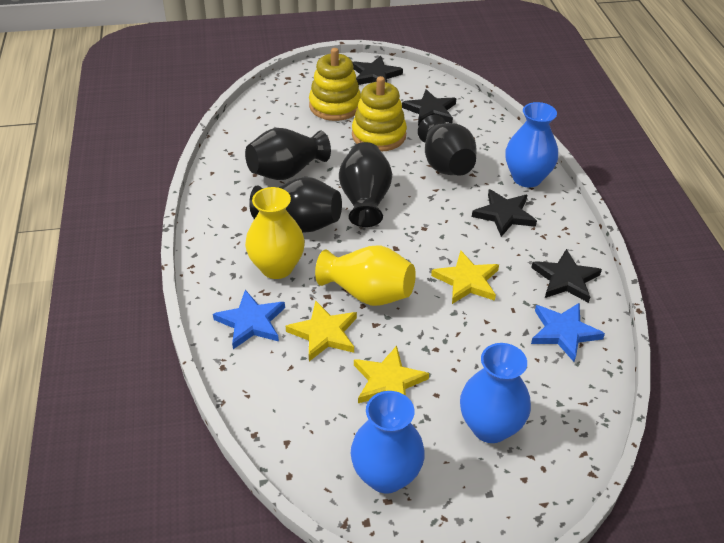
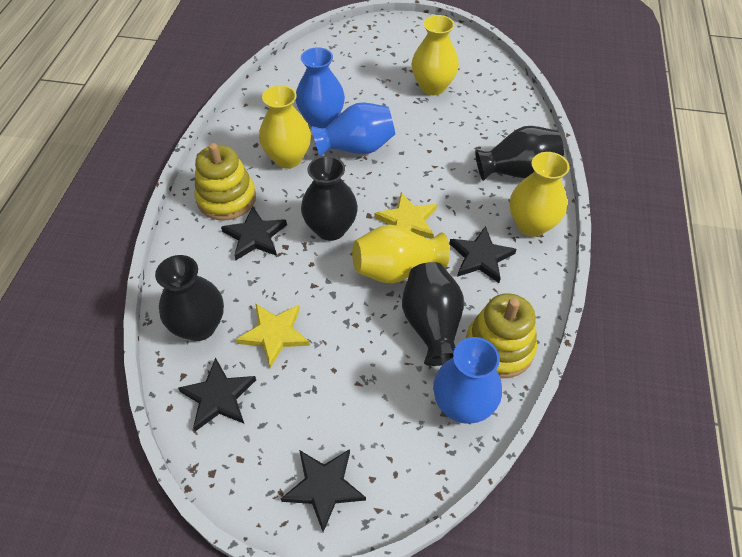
blue star: 2 -> 0
yellow star: 3 -> 2
yellow vase: 2 -> 4

